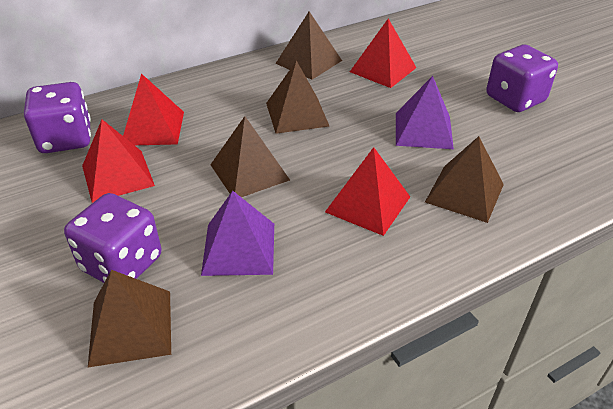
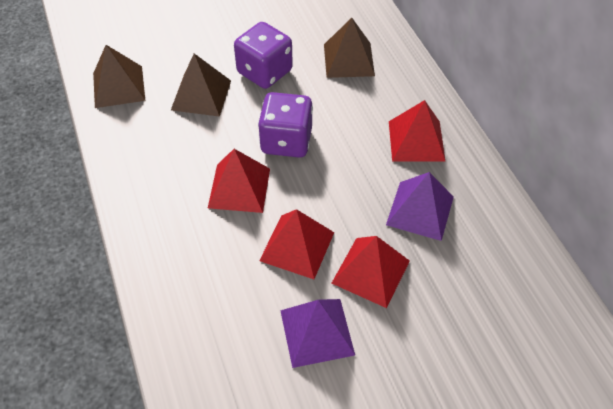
brown pyramid: 5 -> 3
purple dice: 3 -> 2

